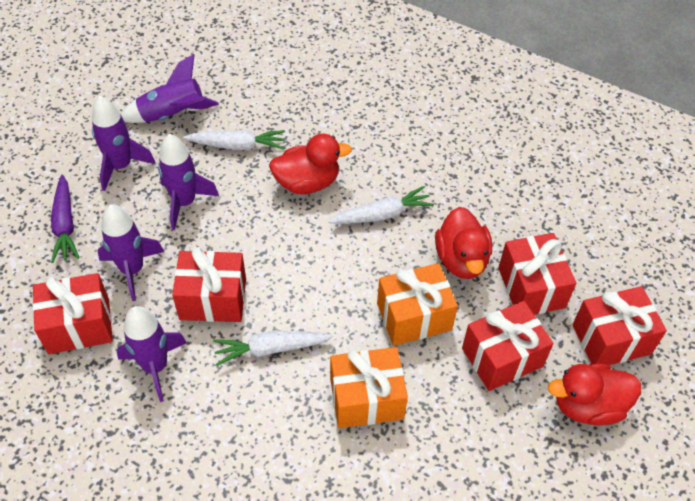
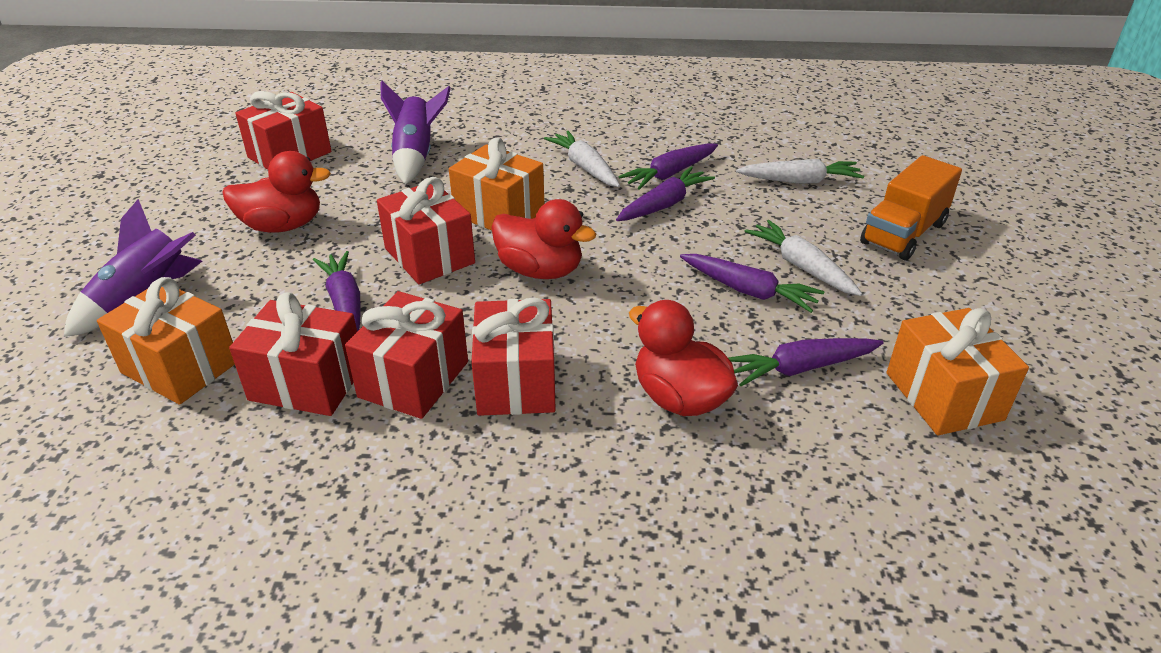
orange gift: 2 -> 3
orange truck: 0 -> 1
purple carrot: 1 -> 5
purple rocket: 5 -> 2

